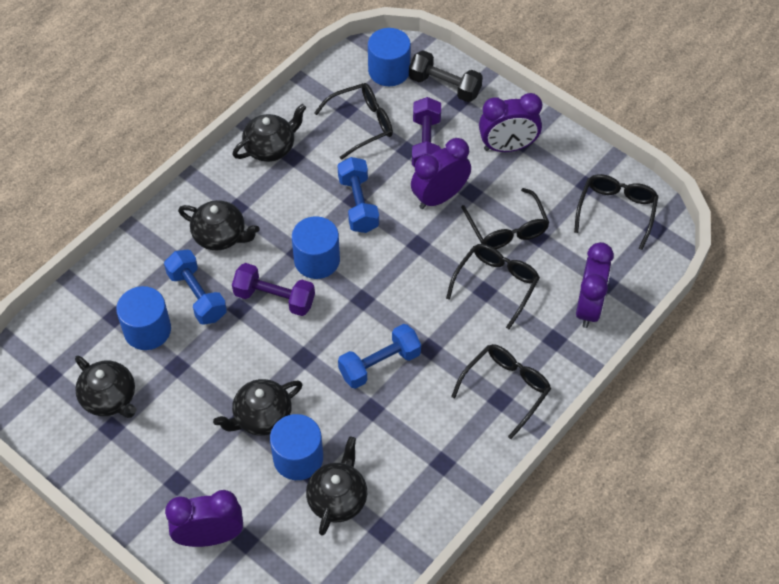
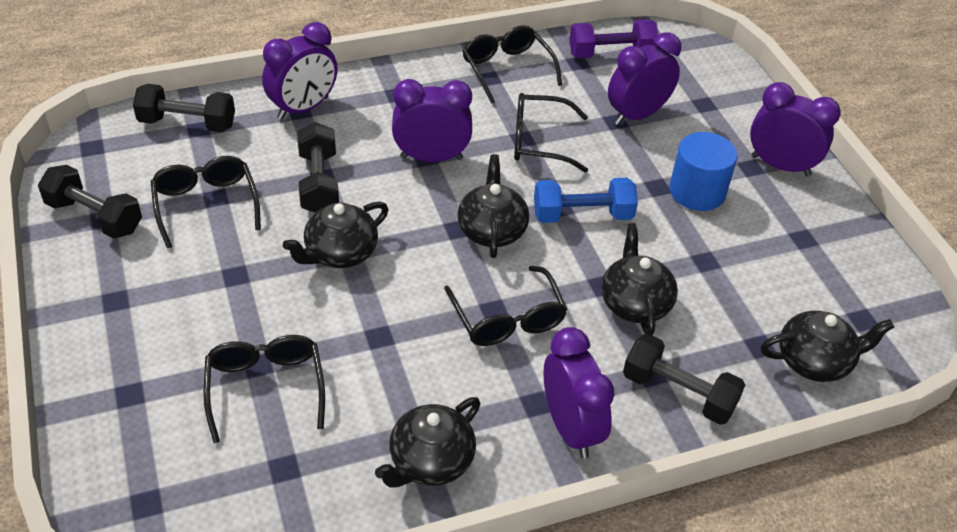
black dumbbell: 1 -> 4
blue cylinder: 4 -> 1
blue dumbbell: 3 -> 1
purple clock: 4 -> 5
purple dumbbell: 2 -> 1

